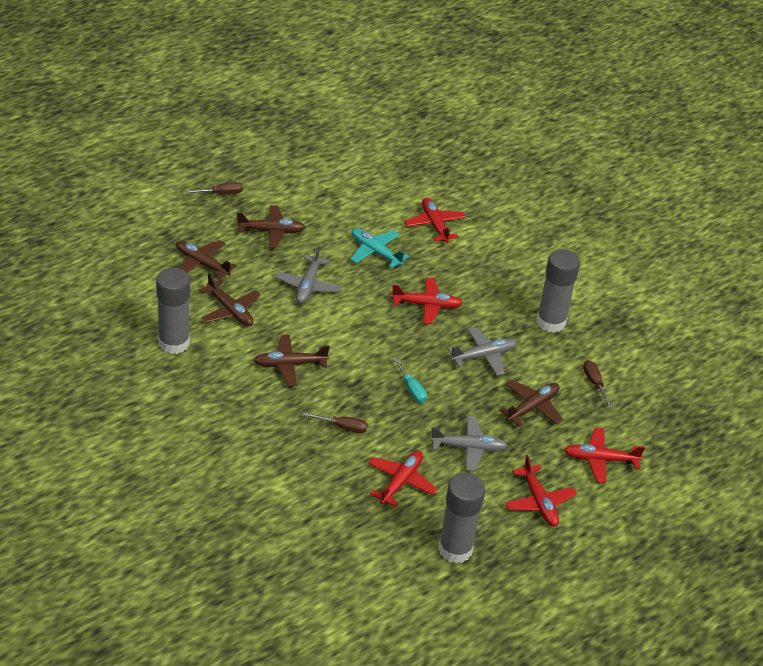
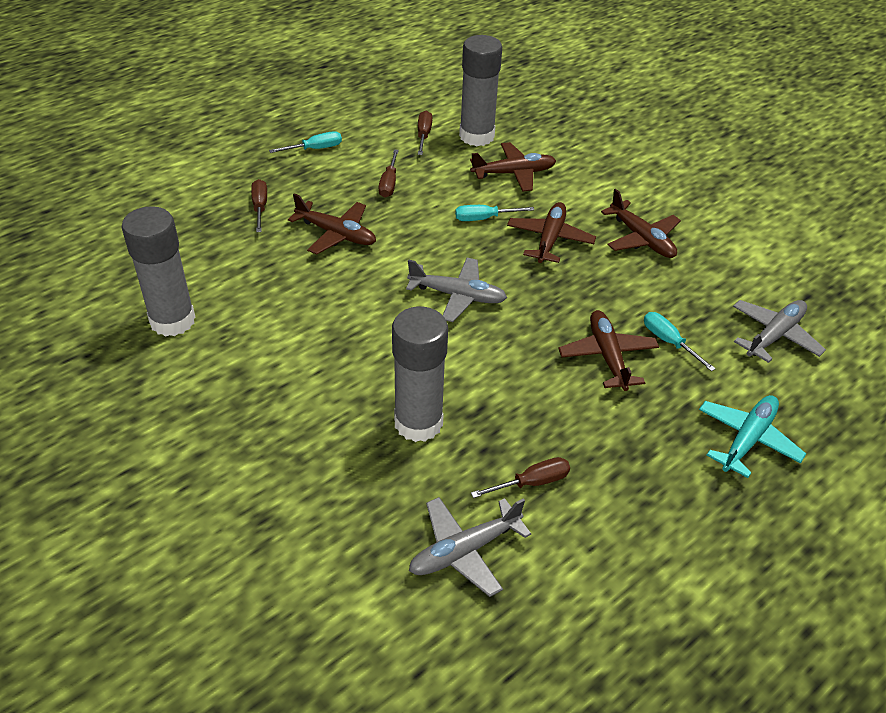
brown screwdriver: 3 -> 4
red plane: 5 -> 0
turquoise screwdriver: 1 -> 3

